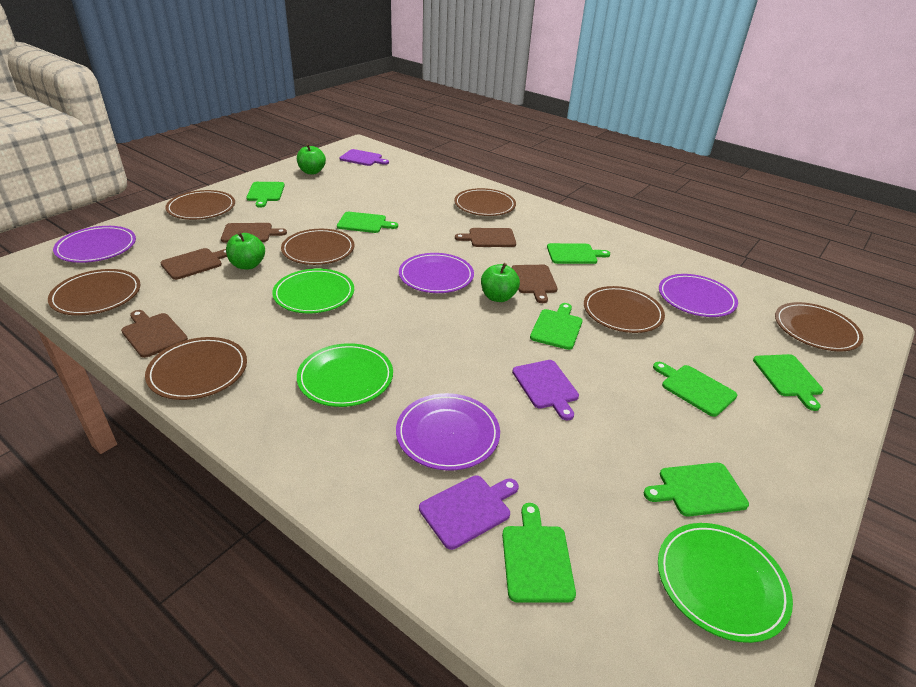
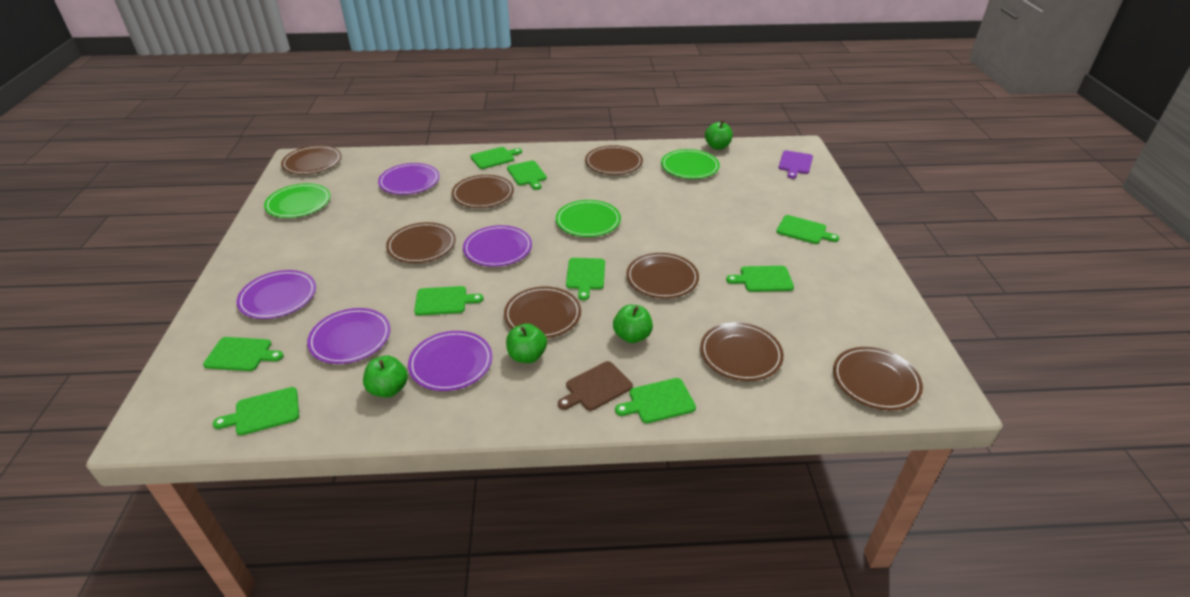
brown cutting board: 5 -> 1
brown plate: 7 -> 8
green apple: 3 -> 4
green cutting board: 8 -> 9
purple cutting board: 3 -> 1
purple plate: 4 -> 5

